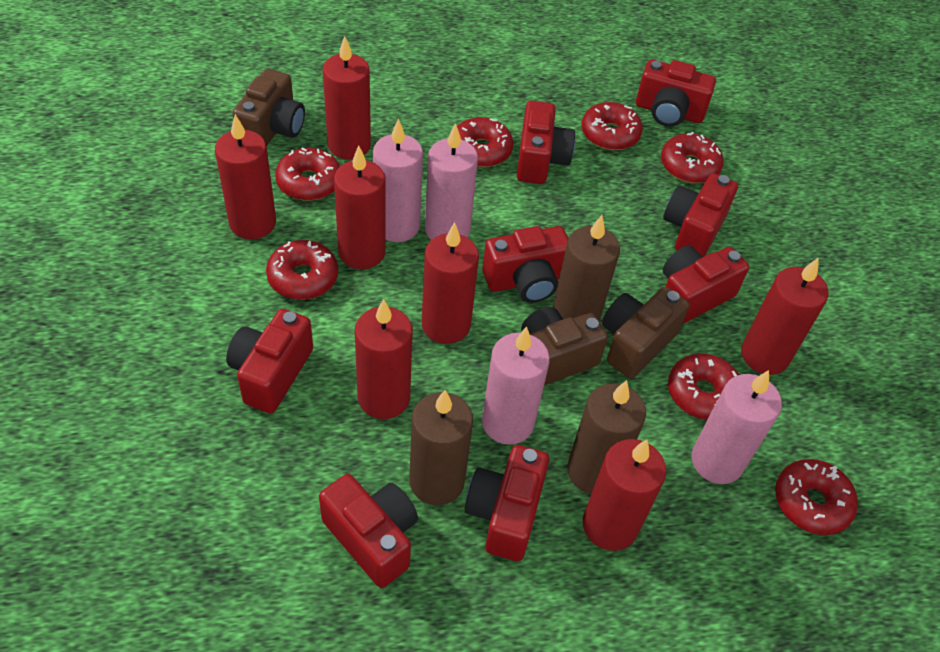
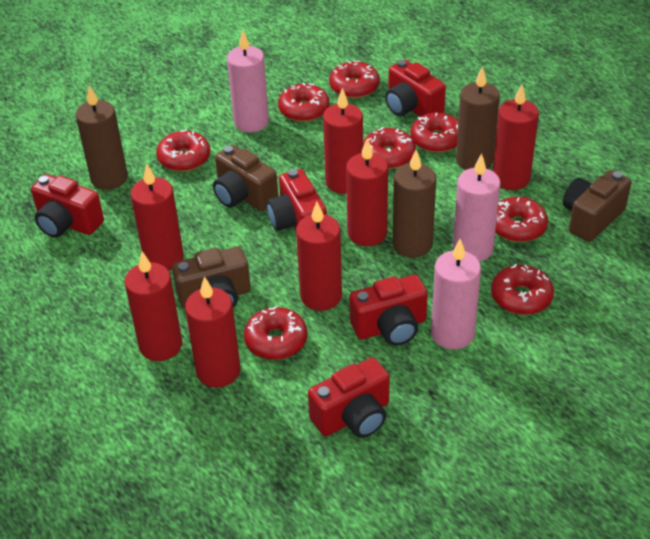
pink candle: 4 -> 3
red camera: 8 -> 5
red donut: 7 -> 8

